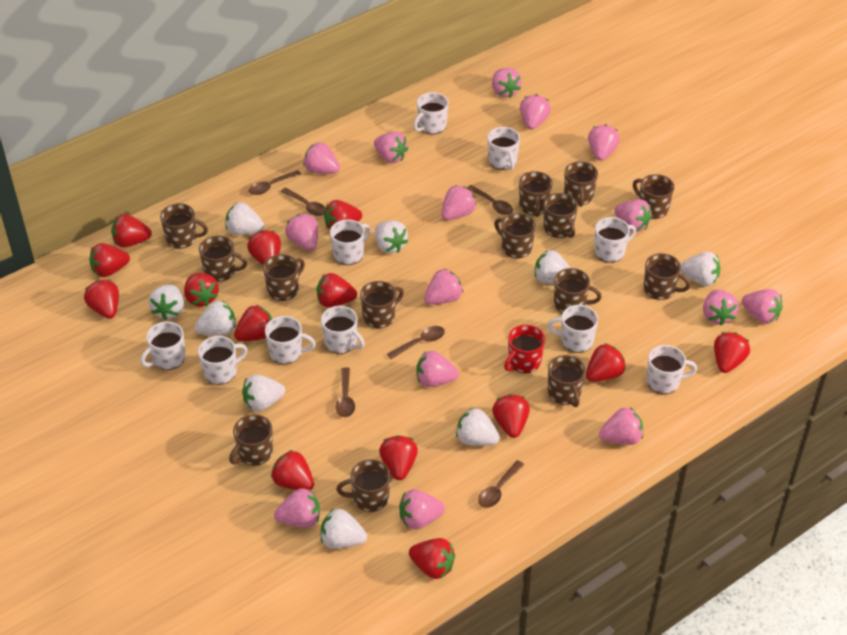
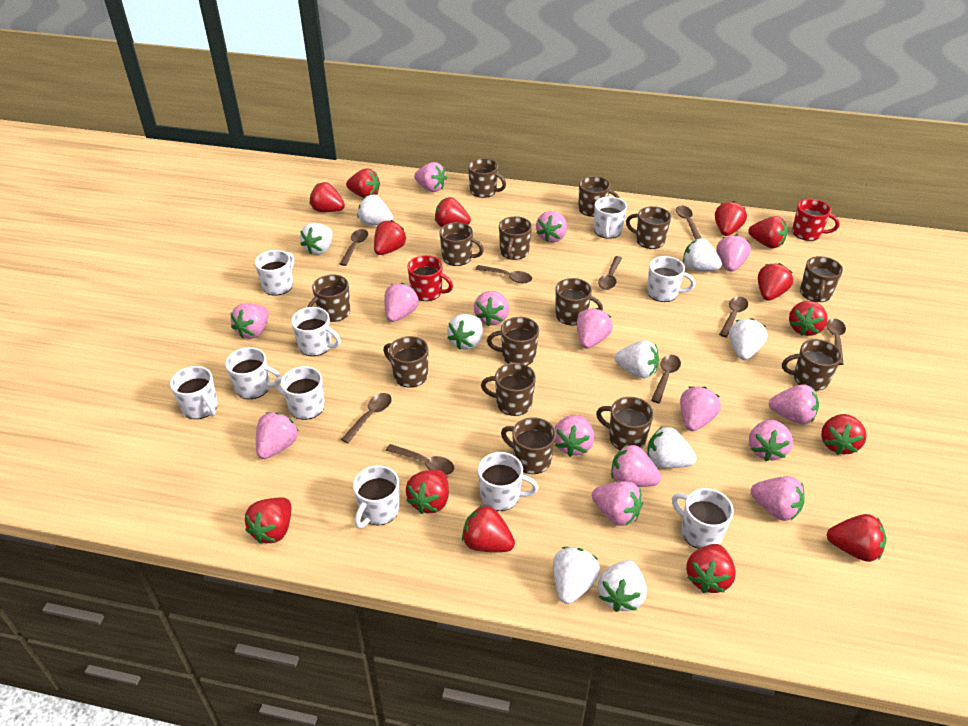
brown spoon: 6 -> 9
red mug: 1 -> 2

